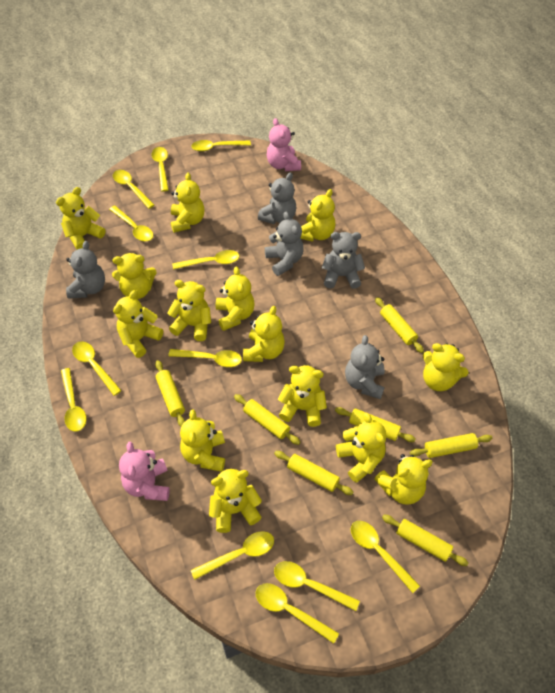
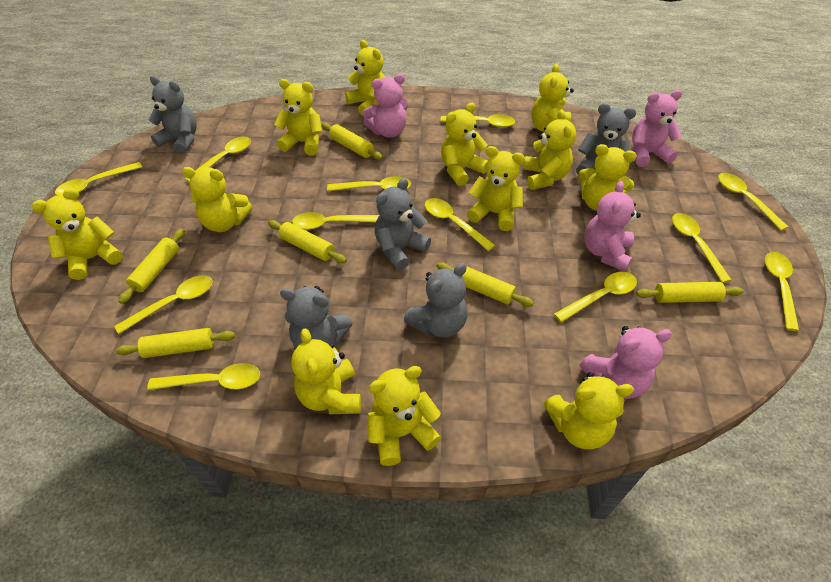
pink teddy bear: 2 -> 4
yellow rolling pin: 7 -> 6
yellow teddy bear: 14 -> 12

